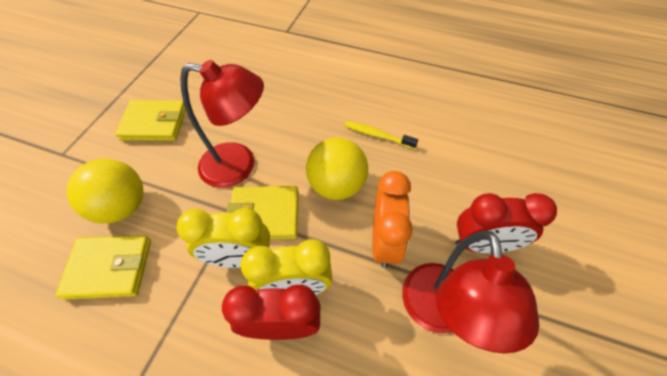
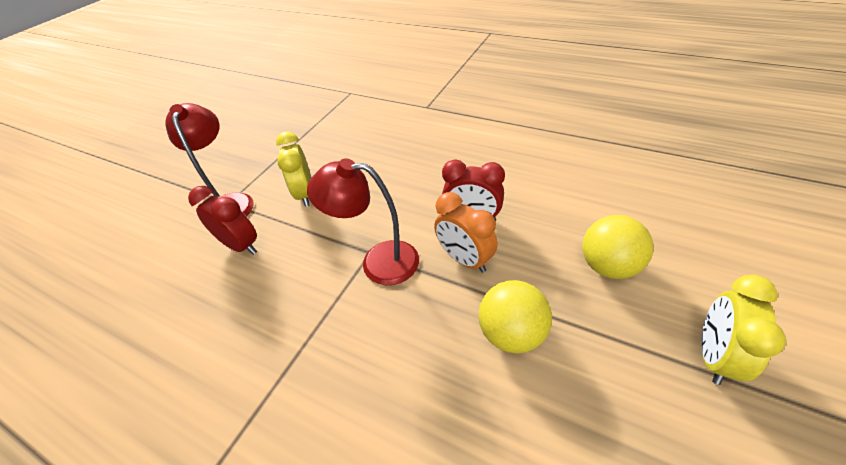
yellow toothbrush: 1 -> 0
yellow wallet: 3 -> 0

